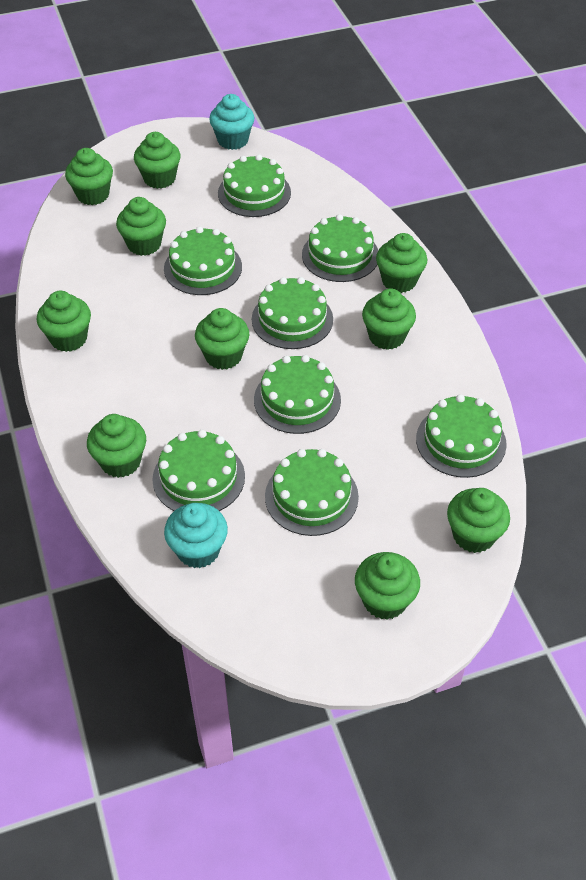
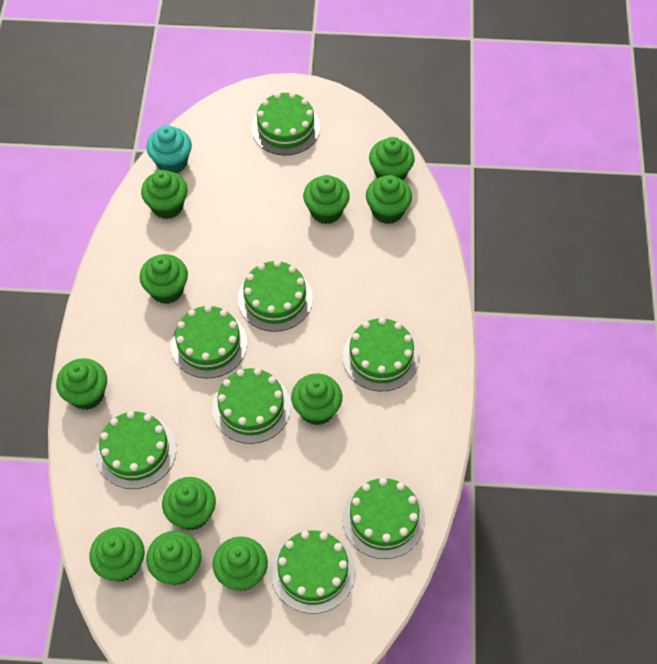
green cupcake: 10 -> 11
turquoise cupcake: 2 -> 1

